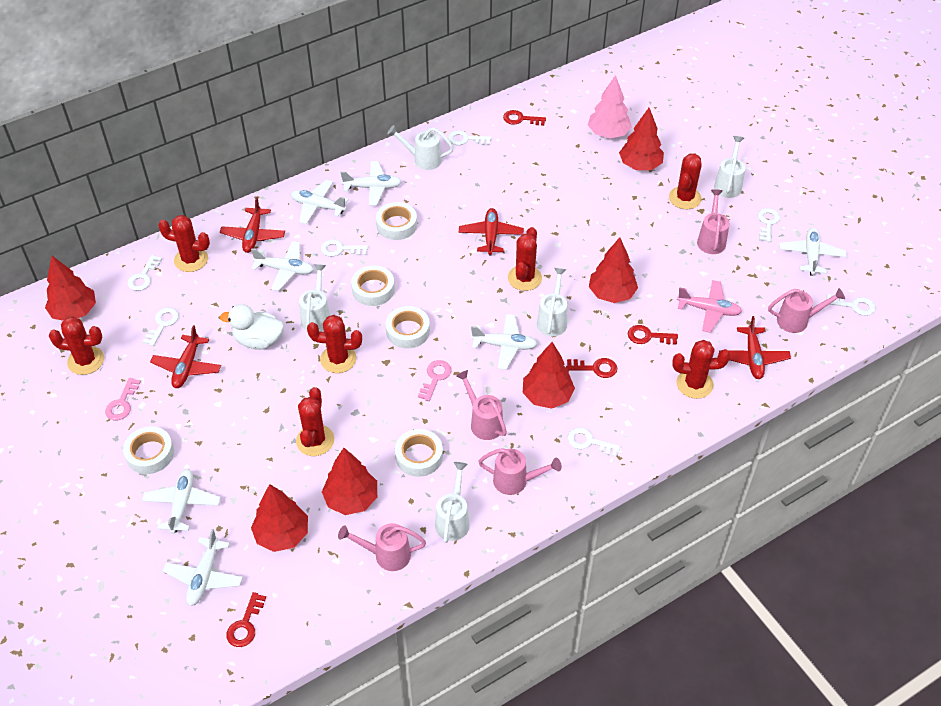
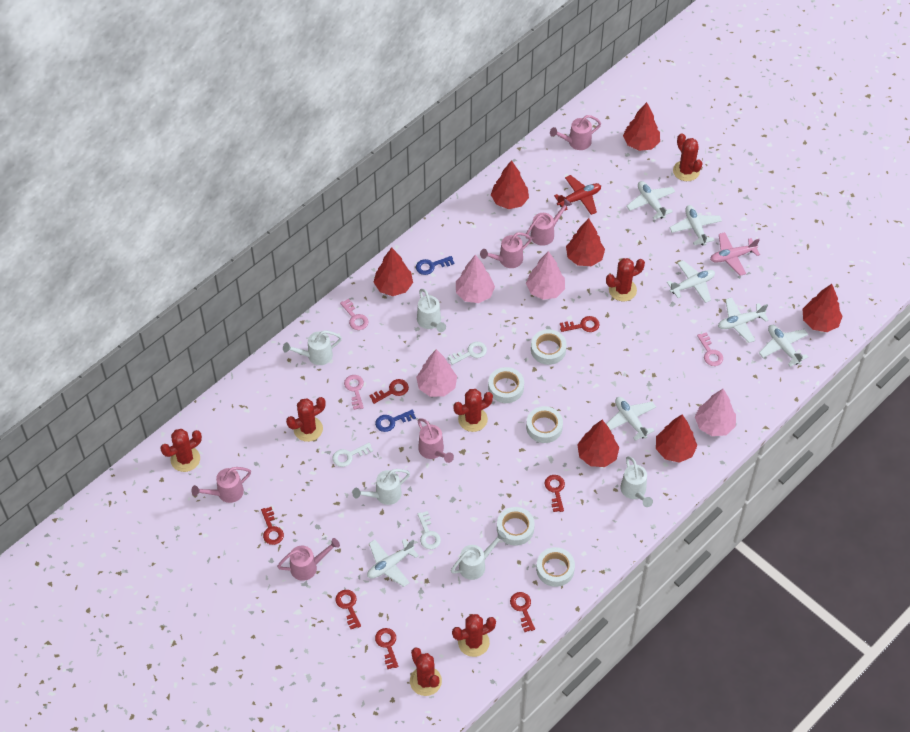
blue key: 0 -> 2
pink key: 2 -> 3
pink tree: 1 -> 4
pink watering can: 5 -> 6
red key: 4 -> 7
red plane: 4 -> 1
red tree: 6 -> 7
white duck: 1 -> 0
white key: 7 -> 3

